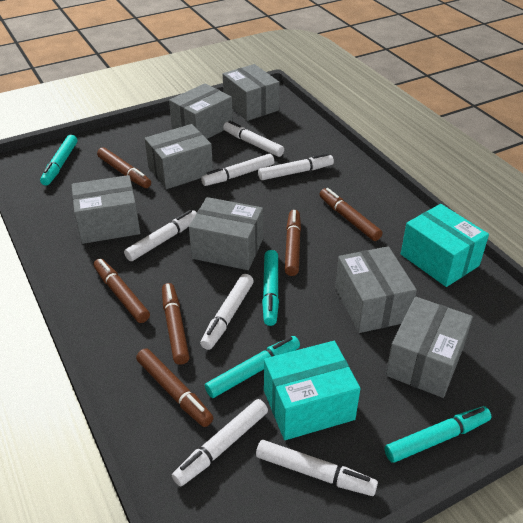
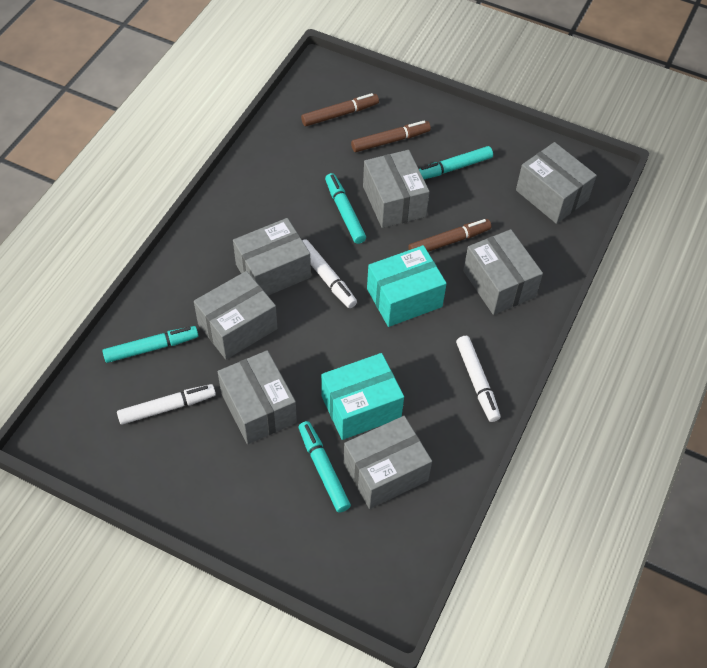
brown marker: 6 -> 3
white marker: 7 -> 3

